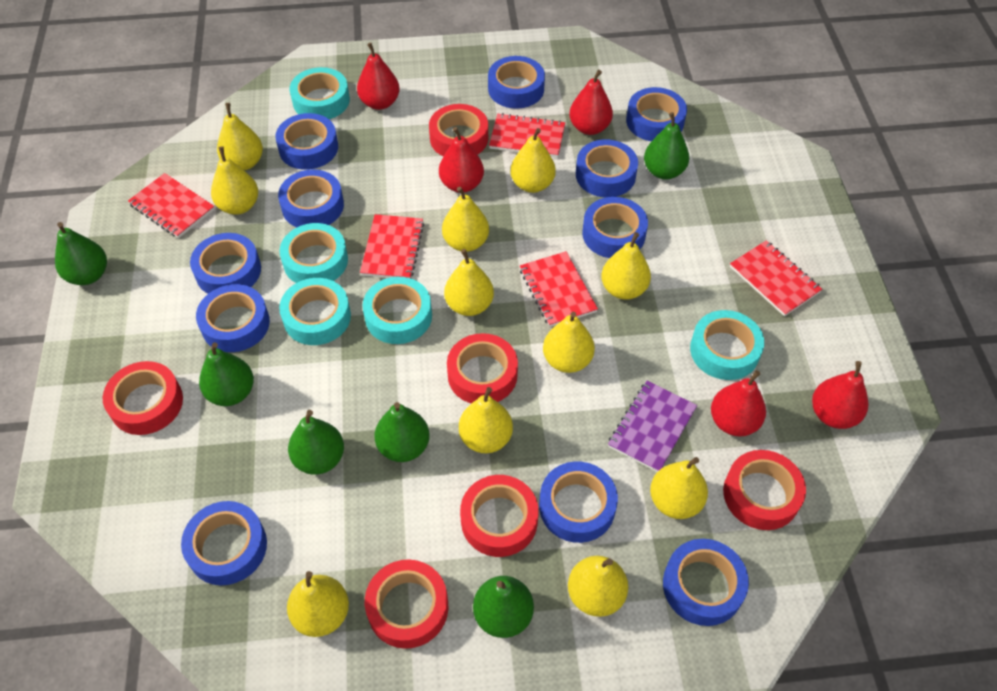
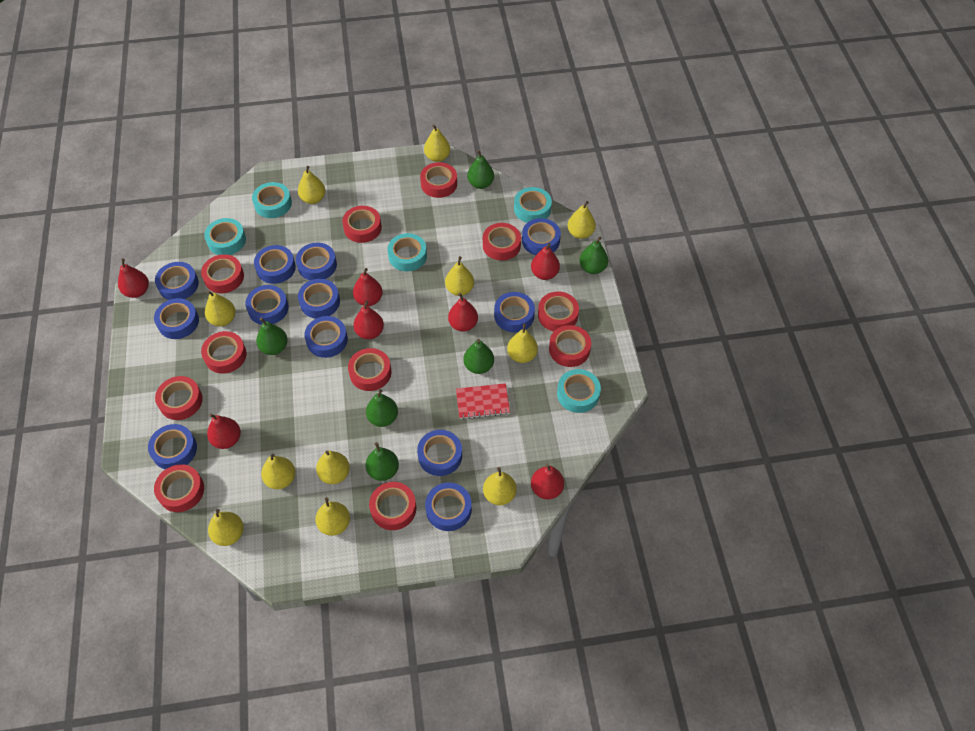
blue tape: 11 -> 12
purple notebook: 1 -> 0
red notebook: 5 -> 1
red pear: 5 -> 7
red tape: 6 -> 11

